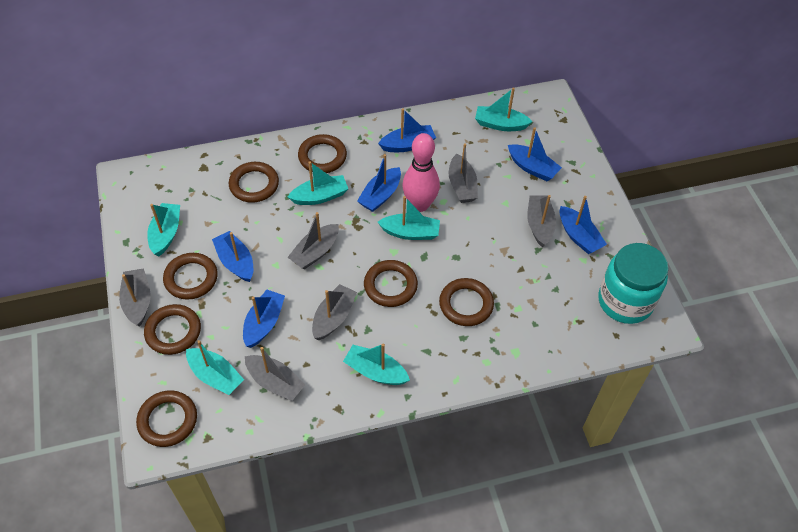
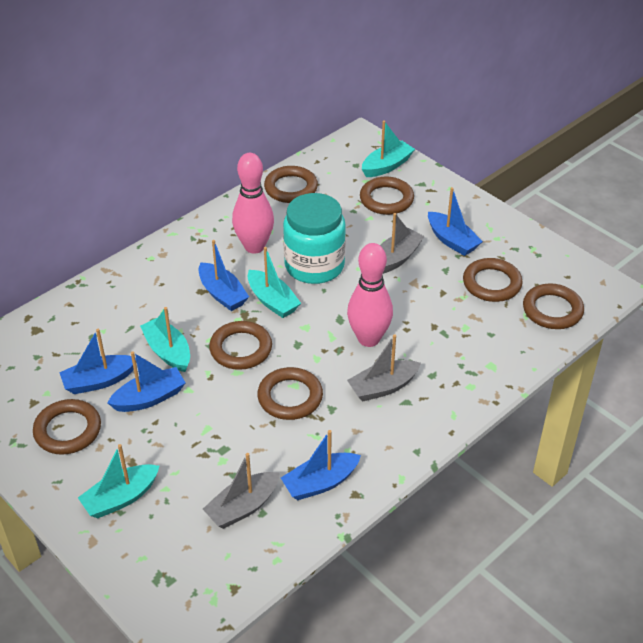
blue boat: 6 -> 5
grey boat: 6 -> 3
pink bowling pin: 1 -> 2
turquoise boat: 6 -> 4

